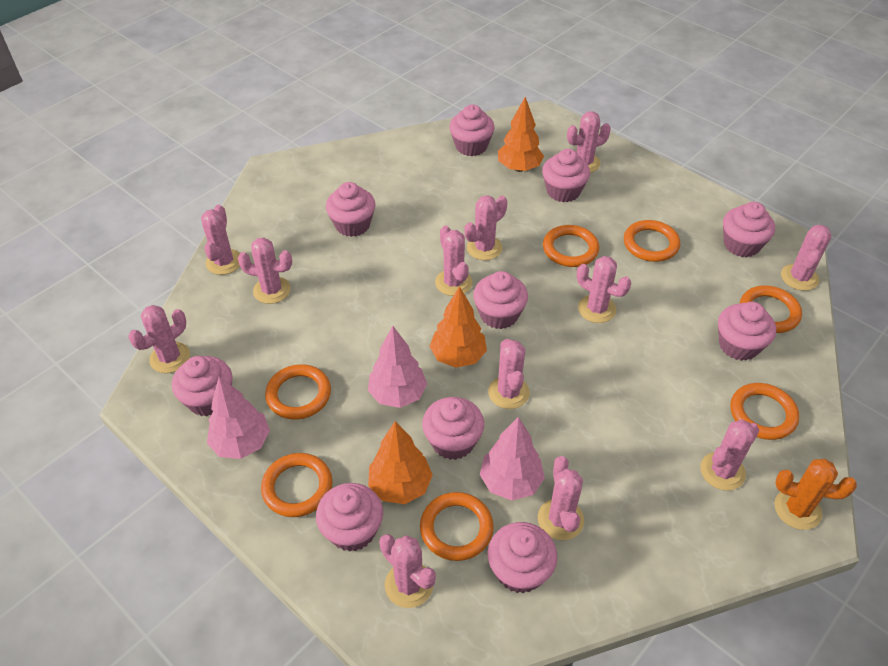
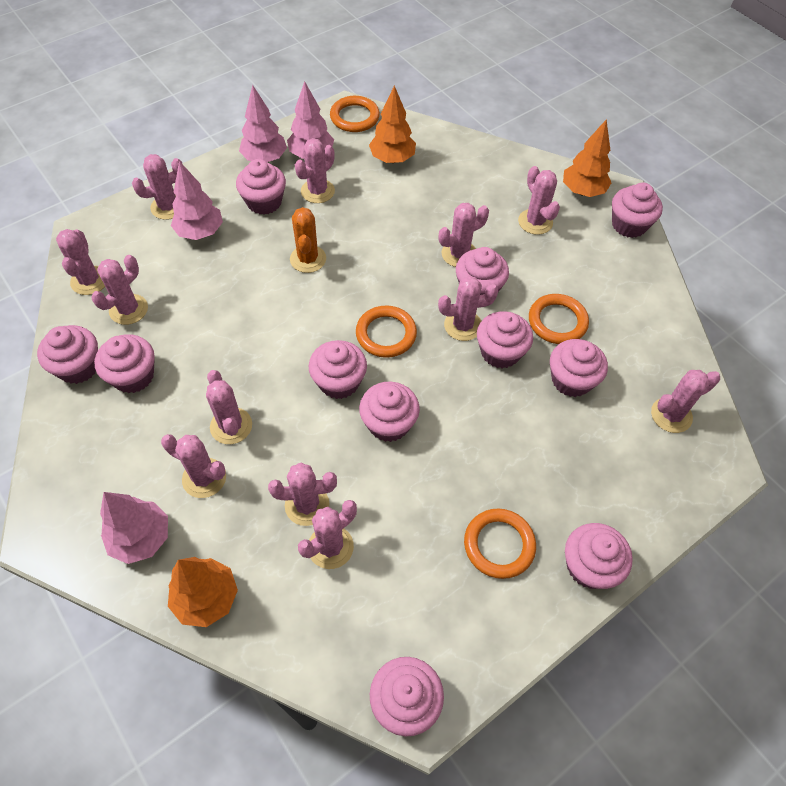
orange ring: 7 -> 4
pink cupcake: 10 -> 11
pink tree: 3 -> 4

